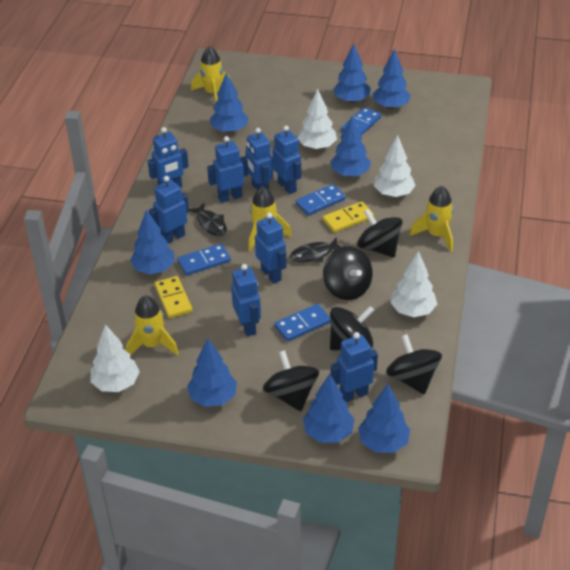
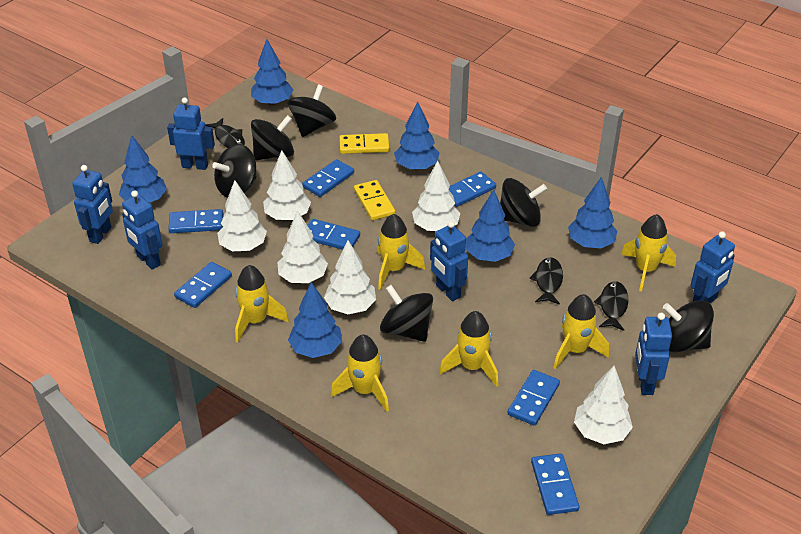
black fish: 2 -> 3
black spinning top: 5 -> 6
blue domino: 4 -> 7
blue robot: 8 -> 6
blue tree: 8 -> 6
white tree: 4 -> 6
yellow rocket: 4 -> 6

